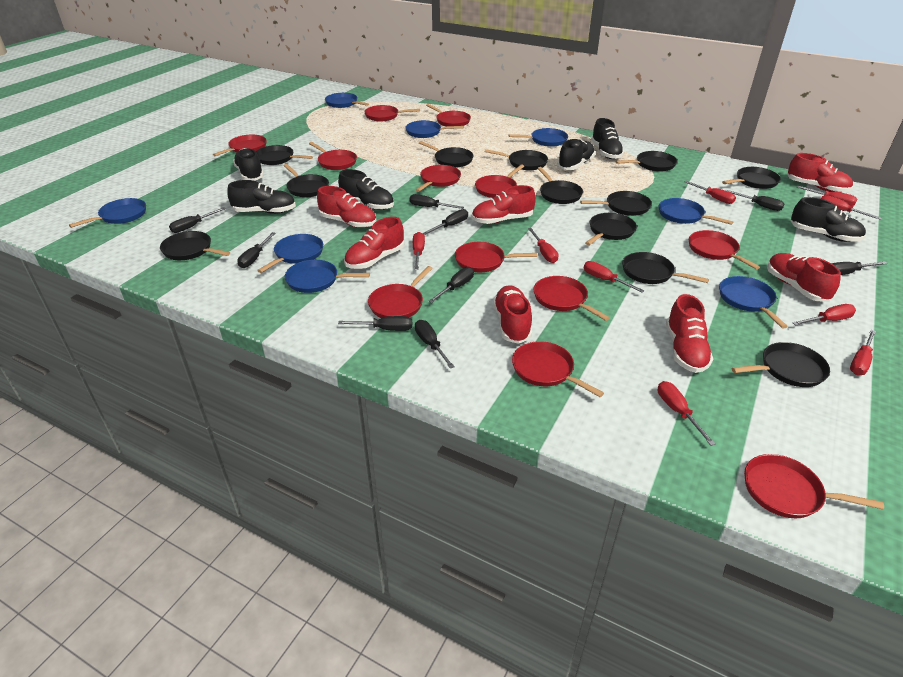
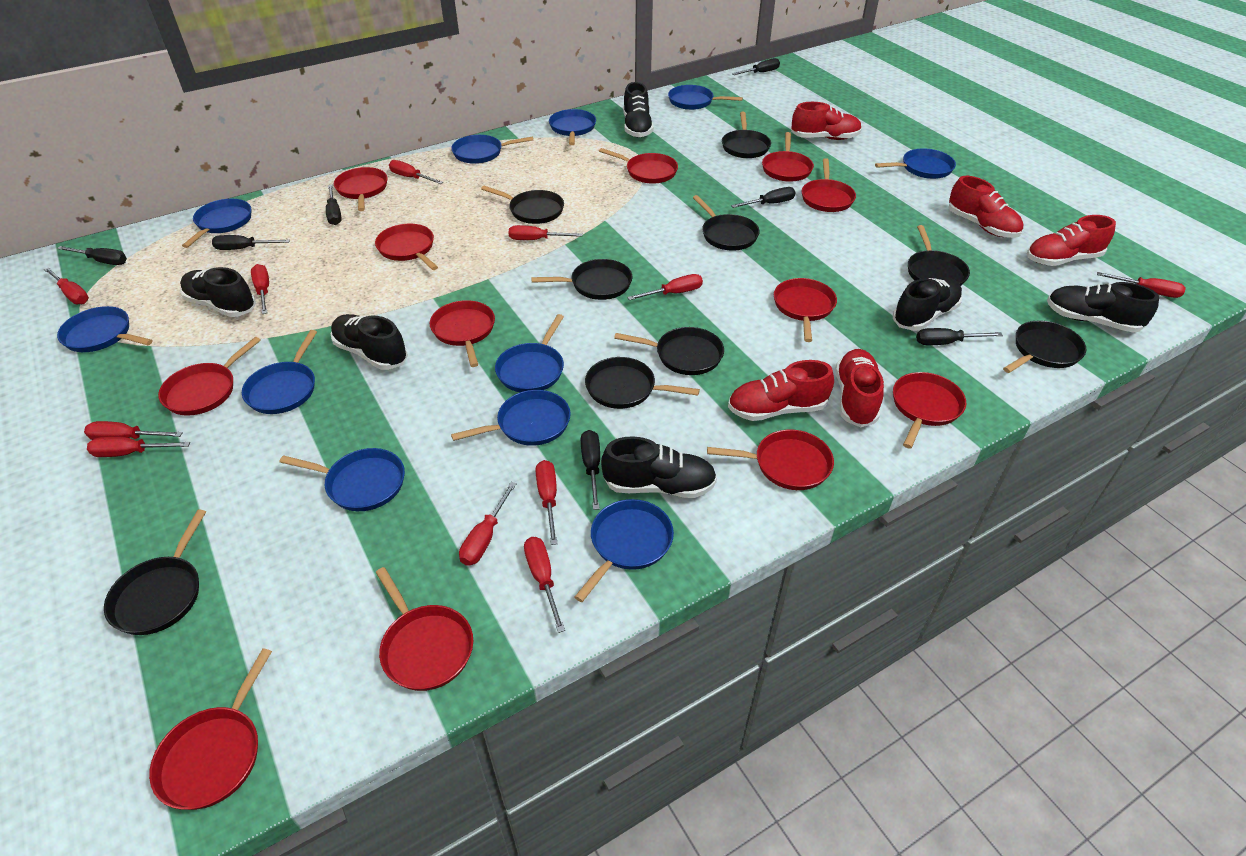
black pan: 12 -> 9
black screwdriver: 9 -> 7
blue pan: 8 -> 11
red screwdriver: 9 -> 11
red shoe: 7 -> 5

